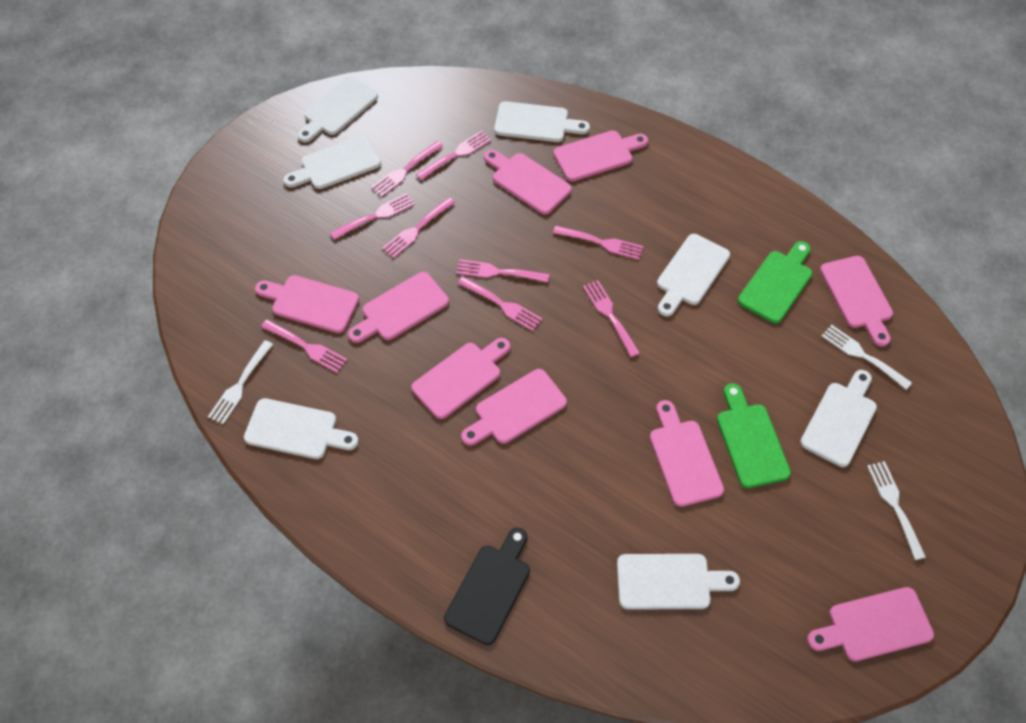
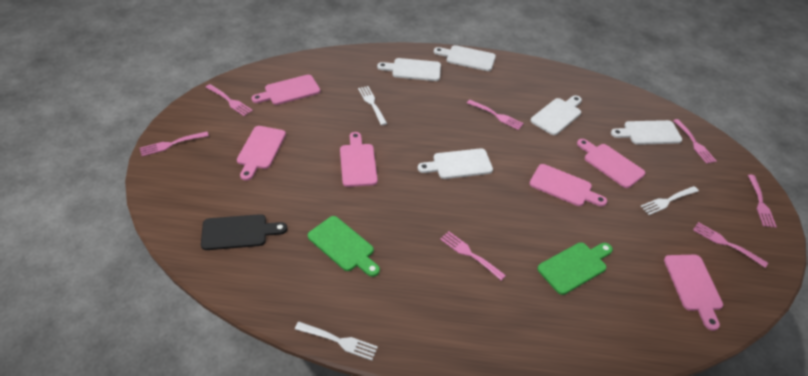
pink cutting board: 9 -> 6
pink fork: 9 -> 7
white cutting board: 7 -> 5

